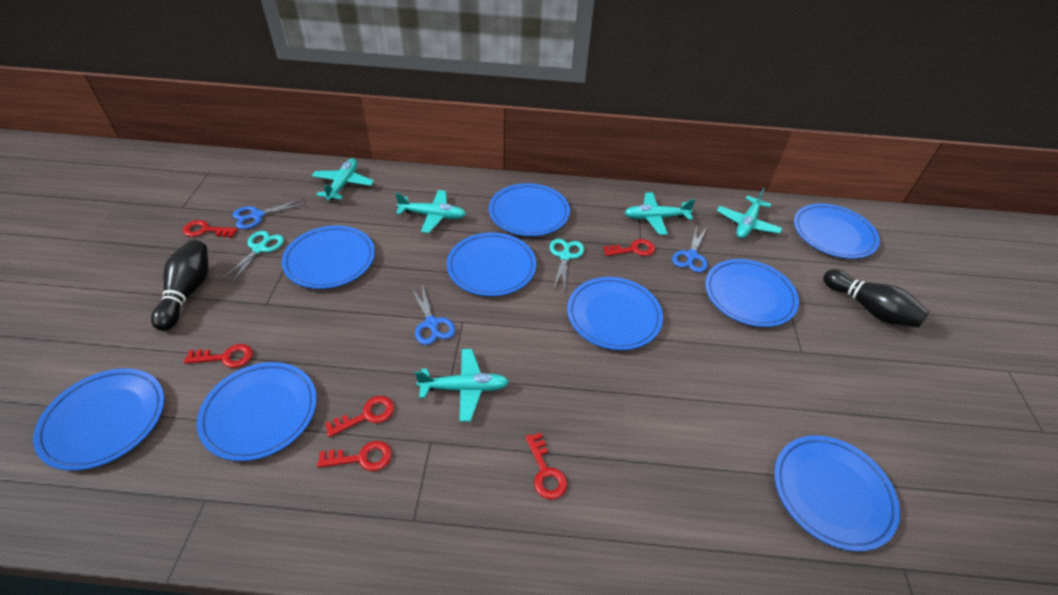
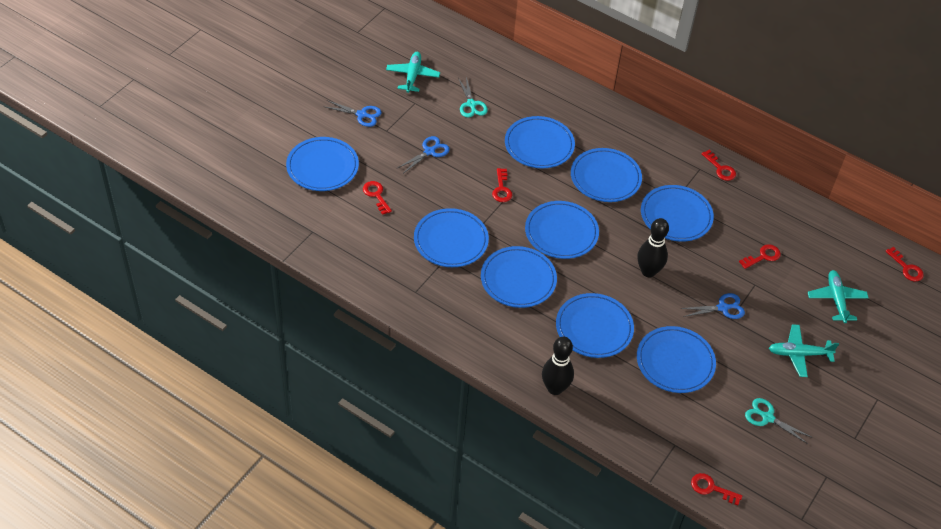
turquoise plane: 5 -> 3

